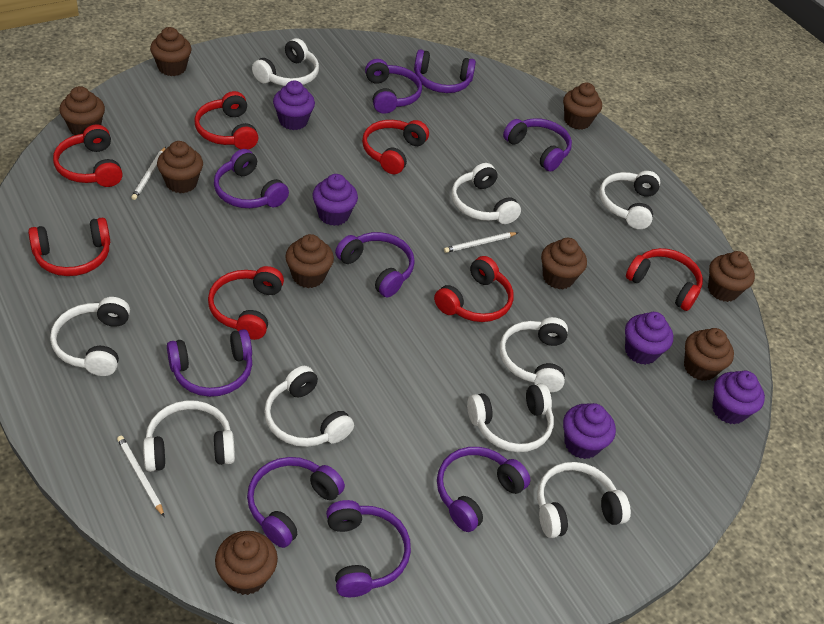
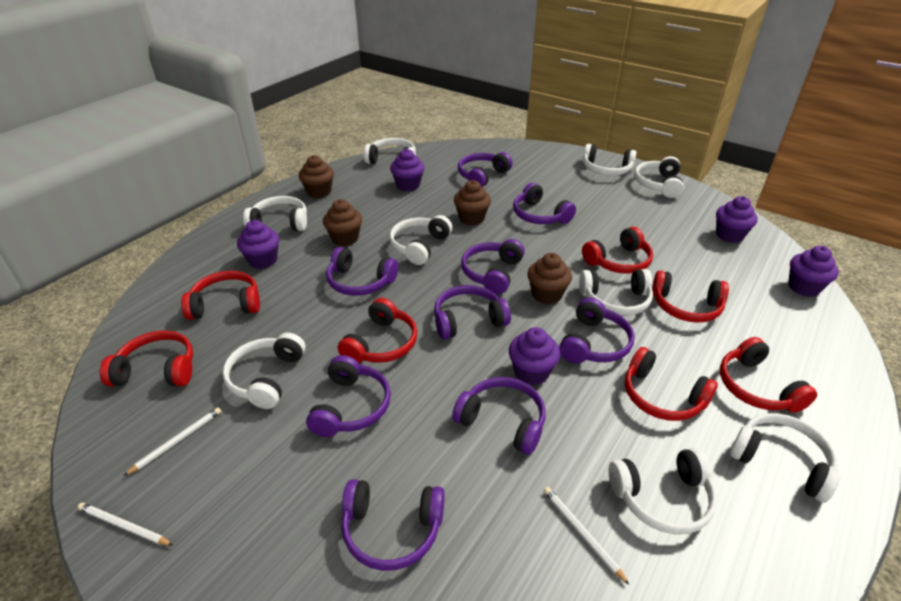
brown cupcake: 9 -> 4

